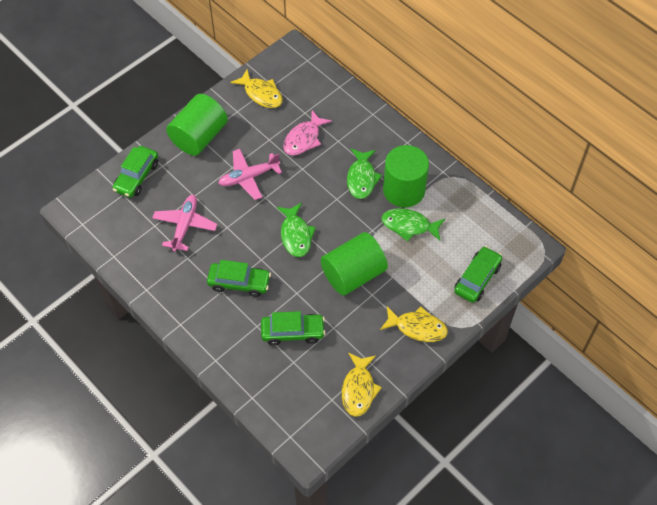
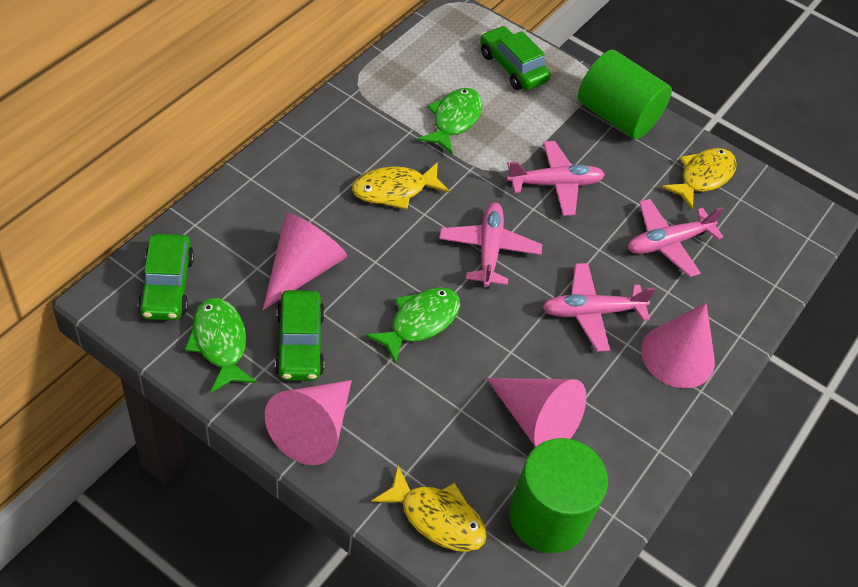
green car: 4 -> 3
green cylinder: 3 -> 2
pink cone: 0 -> 4
pink fish: 1 -> 0
pink plane: 2 -> 4

